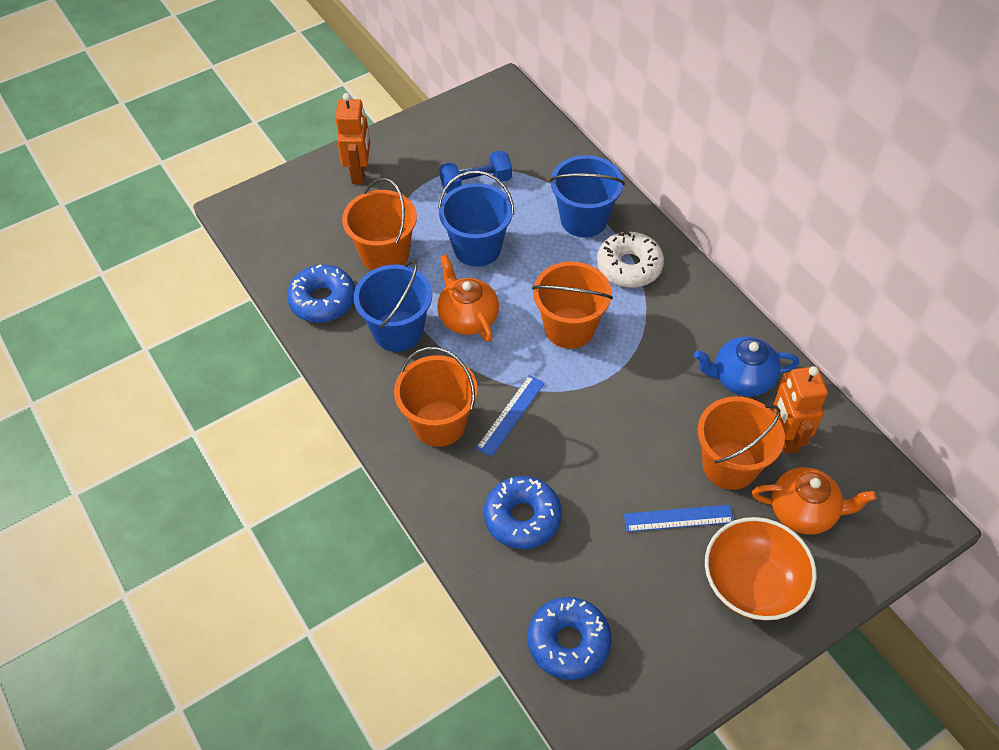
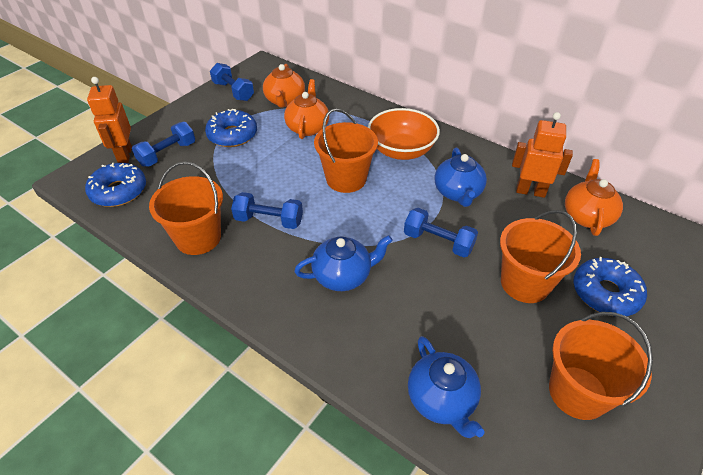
blue bucket: 3 -> 0
blue dumbbell: 1 -> 4
blue ruler: 2 -> 0
blue teapot: 1 -> 3
orange teapot: 2 -> 3
white donut: 1 -> 0

